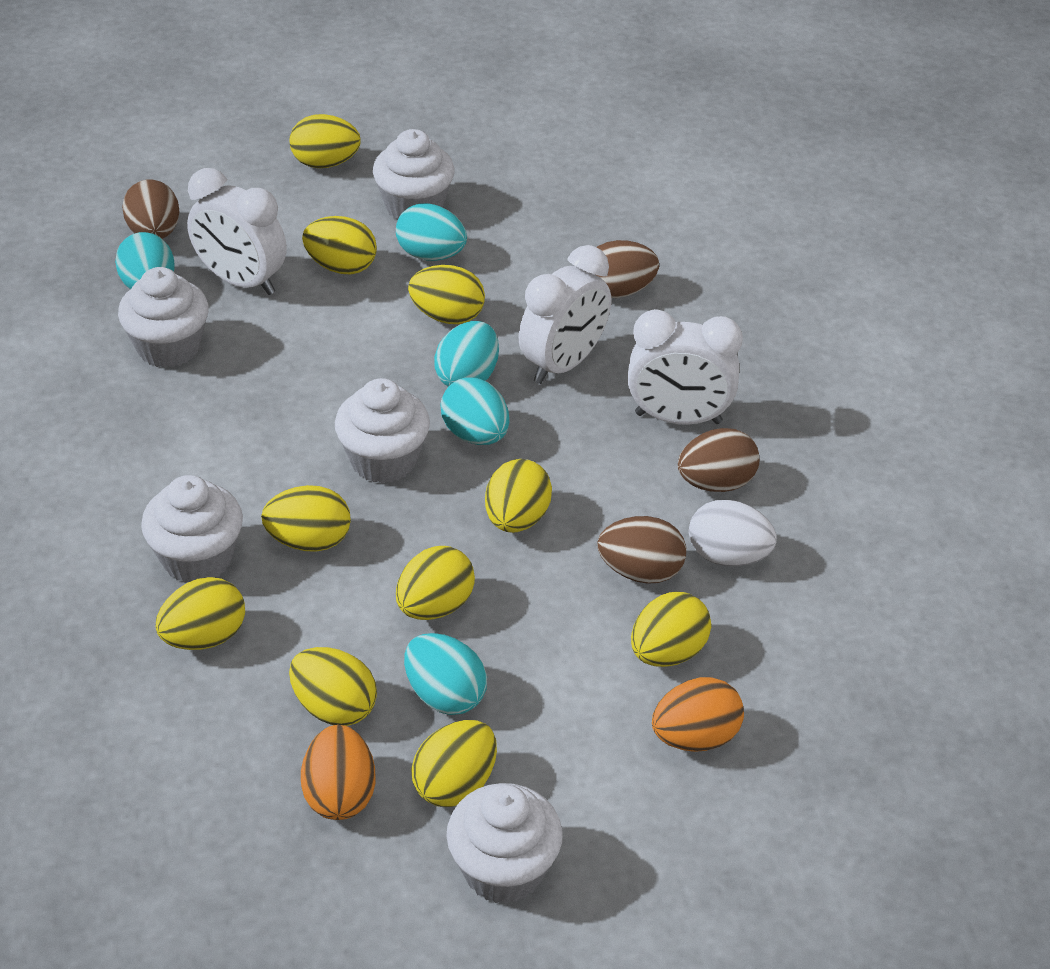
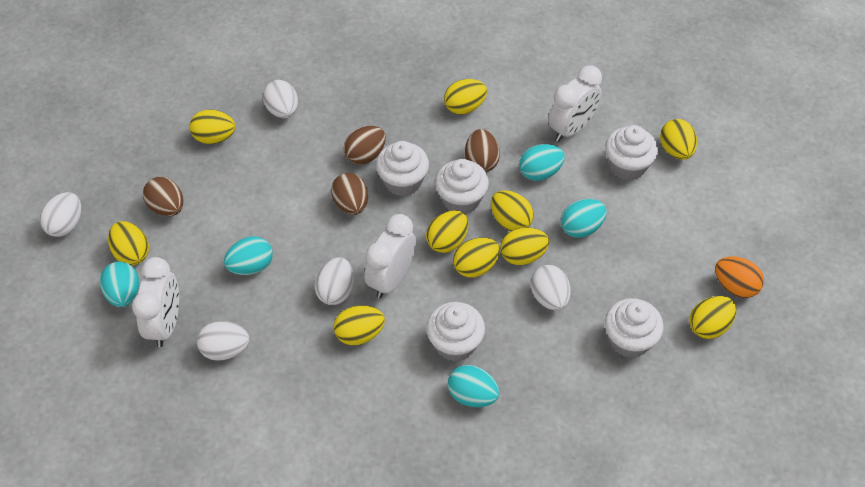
orange egg: 2 -> 1
white egg: 1 -> 5

